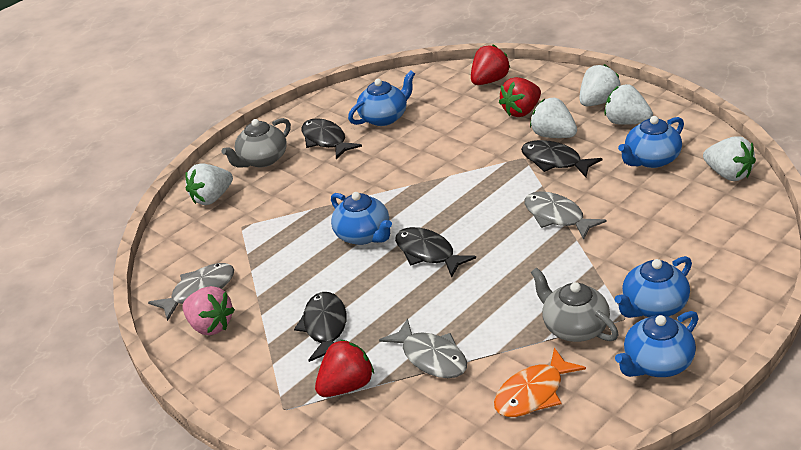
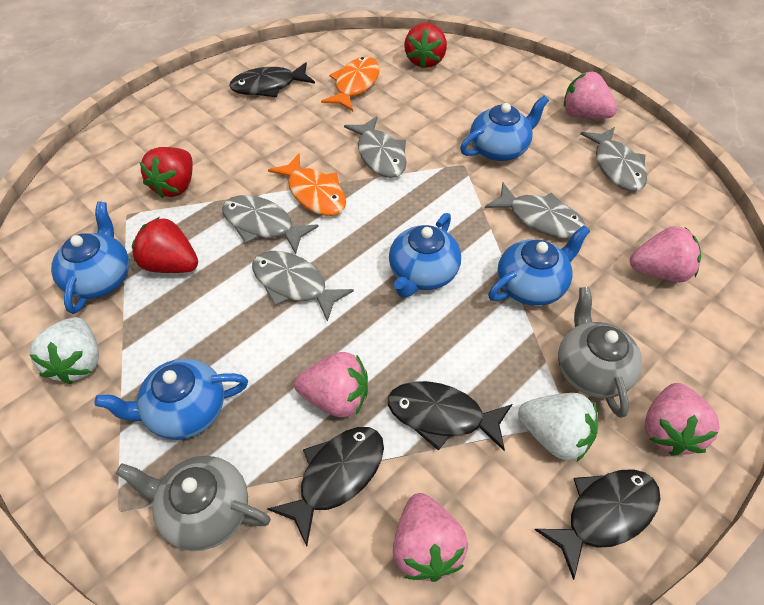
grey fish: 3 -> 5
orange fish: 1 -> 2
pink strawberry: 1 -> 5
white strawberry: 5 -> 2

